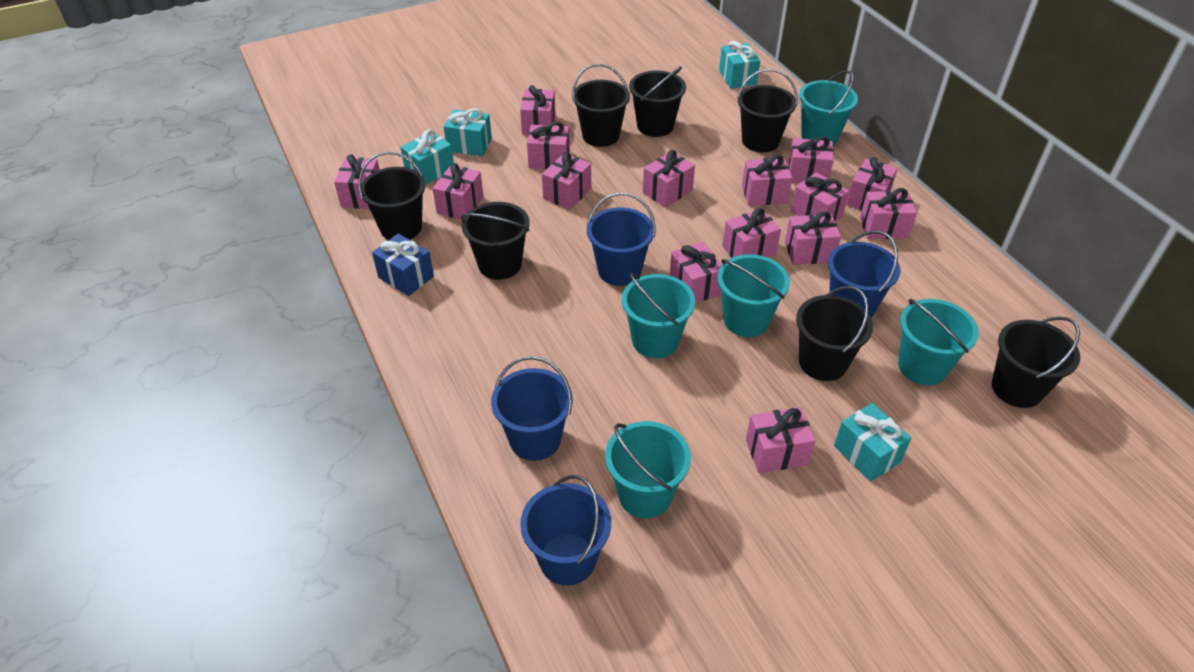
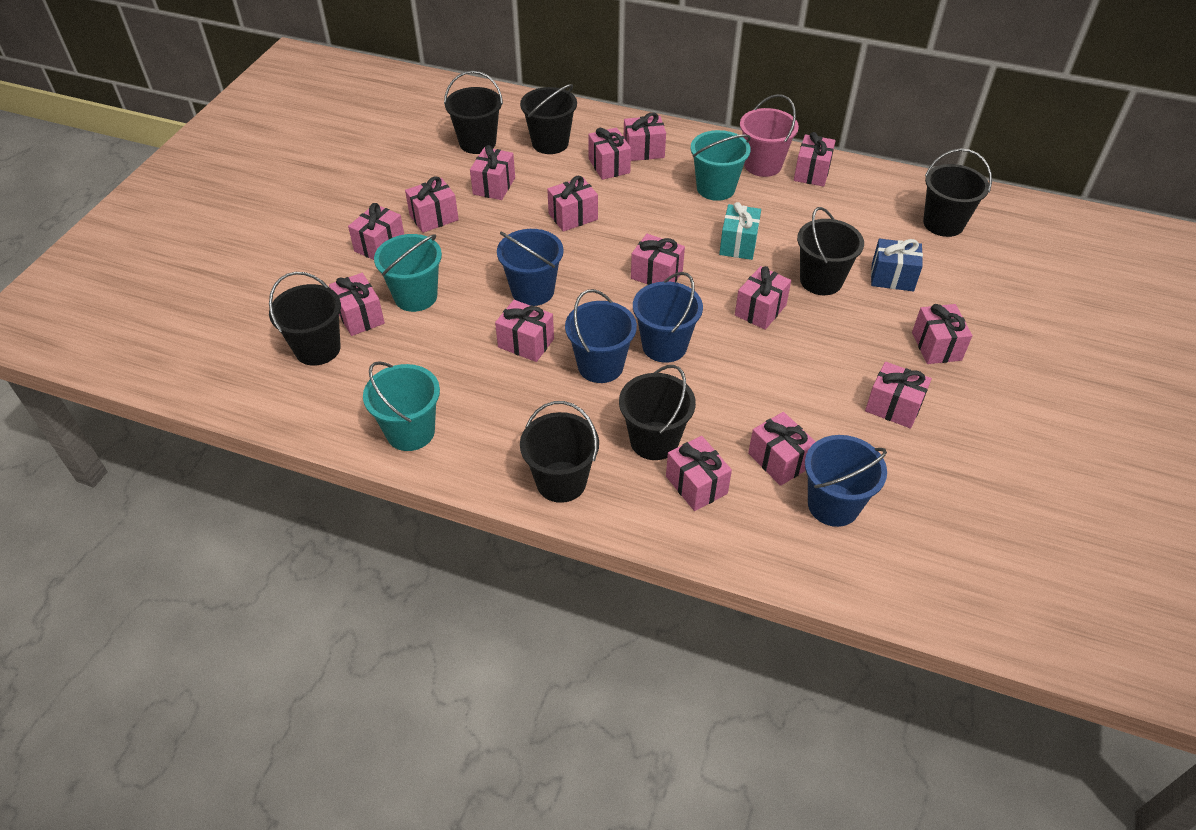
pink bucket: 0 -> 1
turquoise bucket: 5 -> 3
turquoise gift: 4 -> 1

